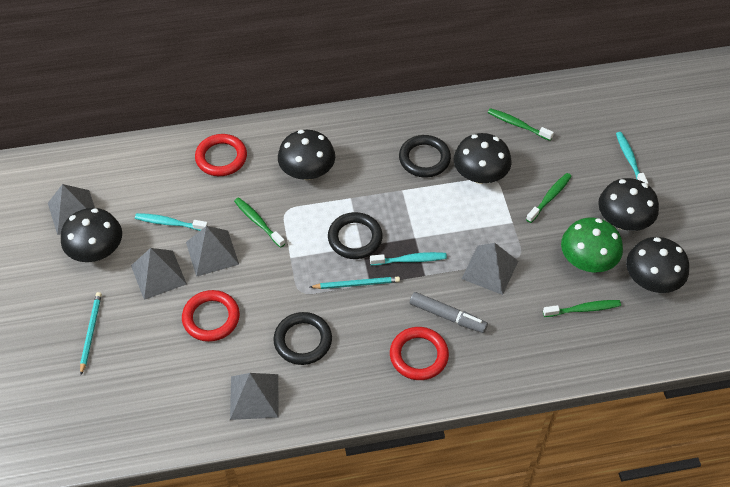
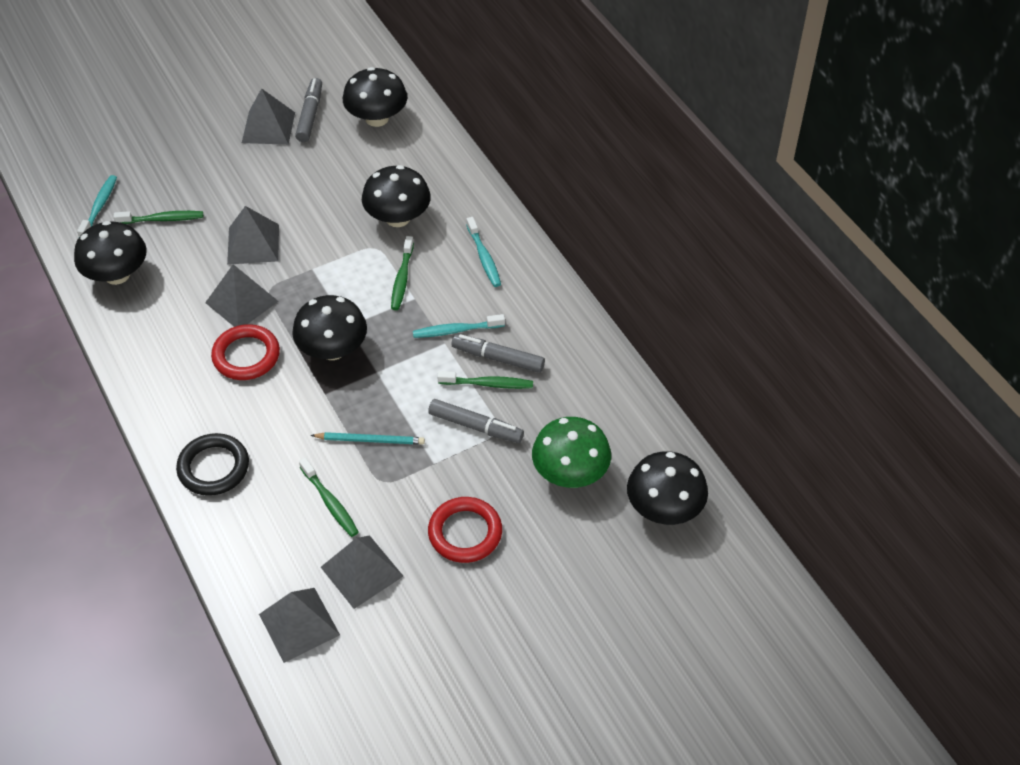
black ring: 3 -> 1
grey marker: 1 -> 3
red ring: 3 -> 2
turquoise pencil: 2 -> 1

